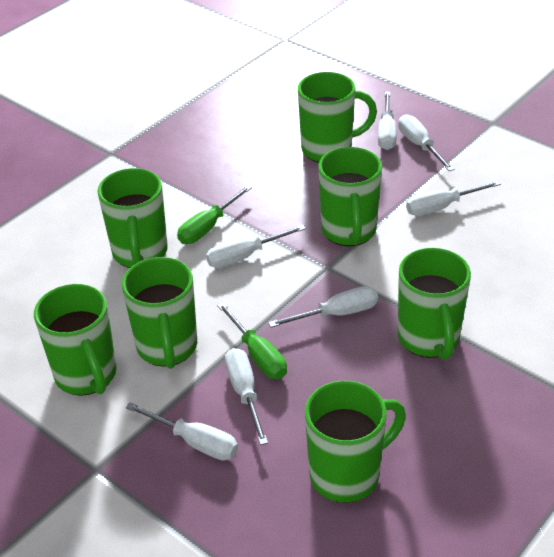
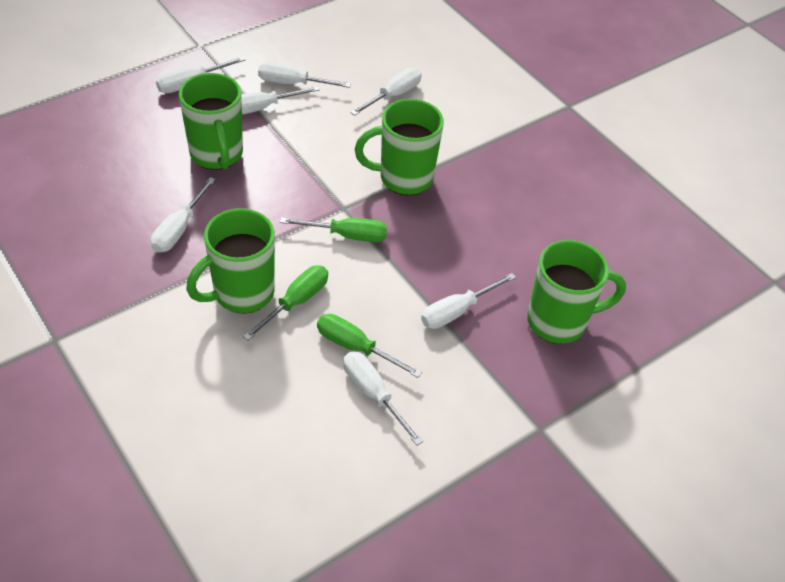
green mug: 7 -> 4
green screwdriver: 2 -> 3

